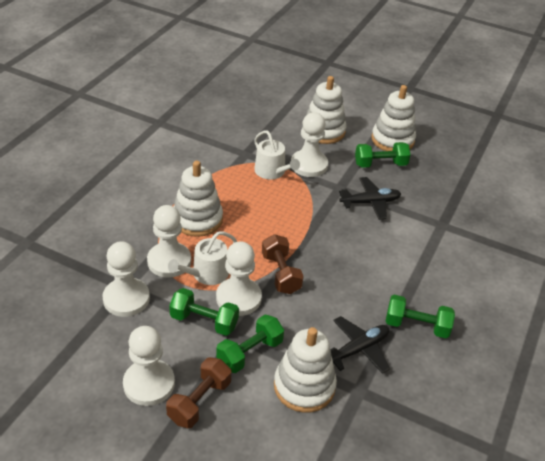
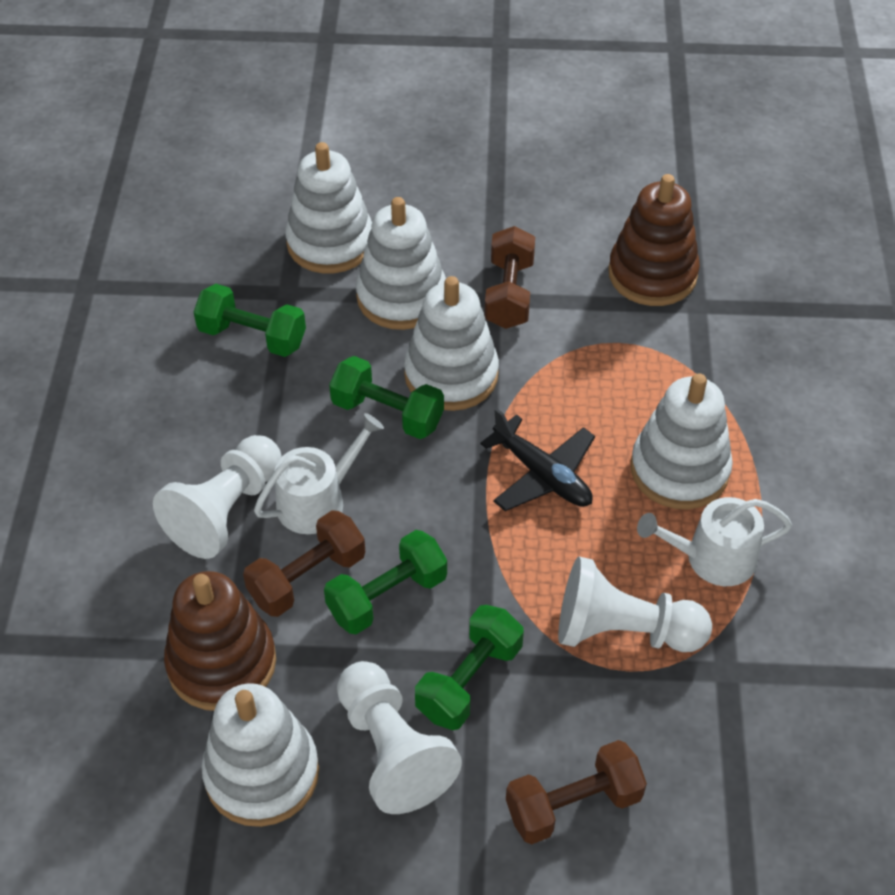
black plane: 2 -> 1
brown dumbbell: 2 -> 3
brown stacking toy: 0 -> 2
white pawn: 5 -> 3
white stacking toy: 4 -> 5

